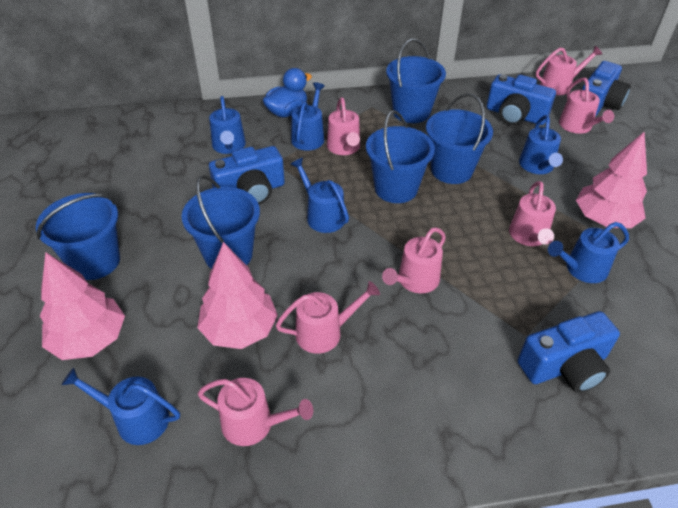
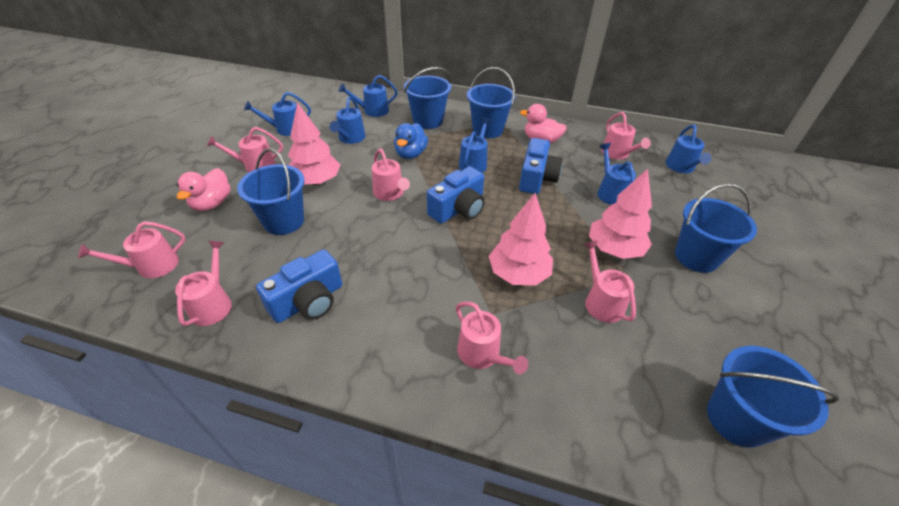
blue camera: 4 -> 3
pink duck: 0 -> 2

